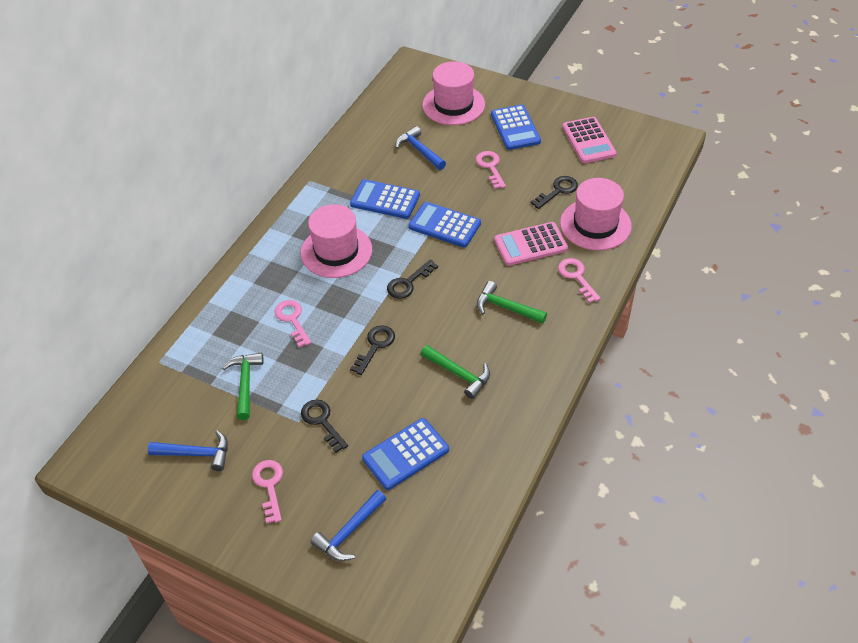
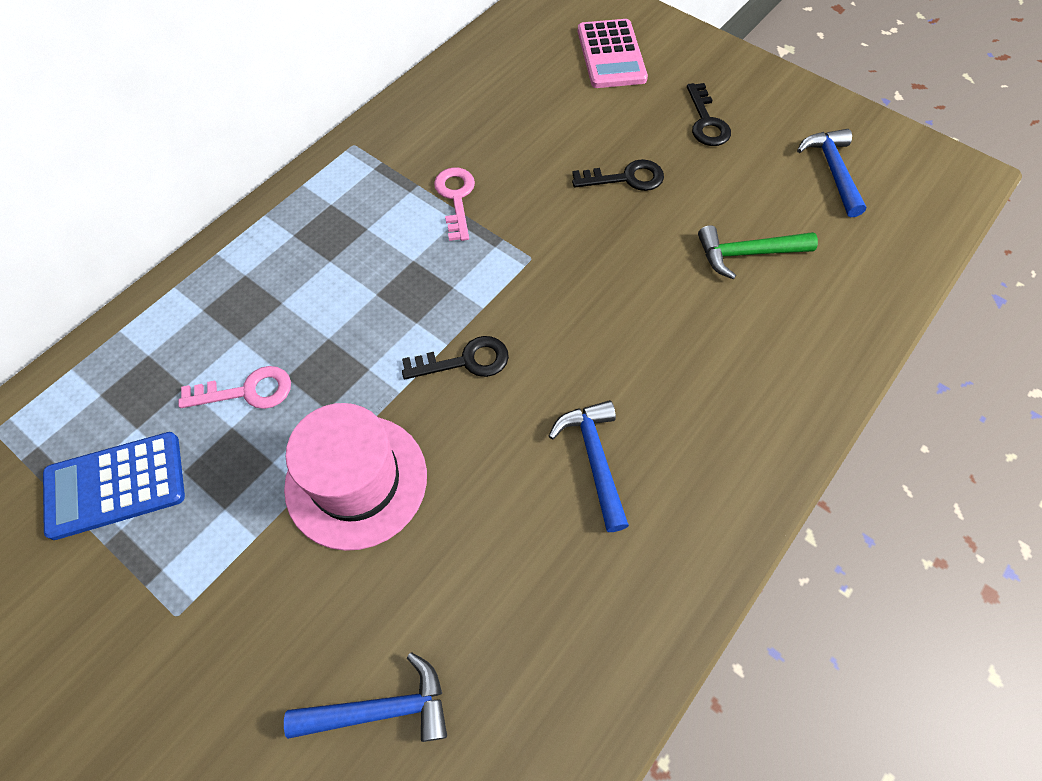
black key: 4 -> 3
blue calculator: 4 -> 1
green hammer: 3 -> 1
pink calculator: 2 -> 1
pink hat: 3 -> 1
pink key: 4 -> 2

